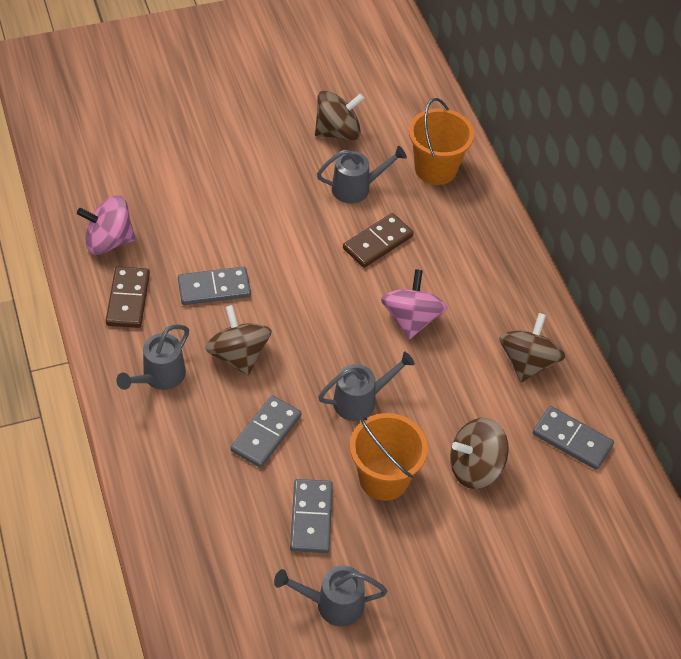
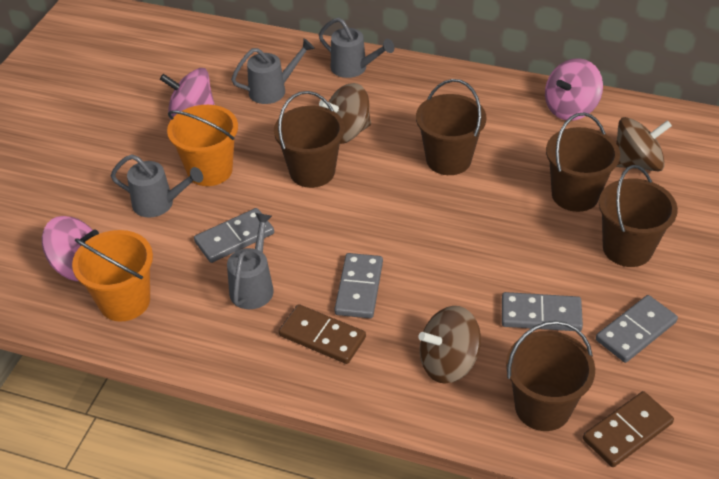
brown bucket: 0 -> 5
brown spinning top: 4 -> 3
pink spinning top: 2 -> 3

